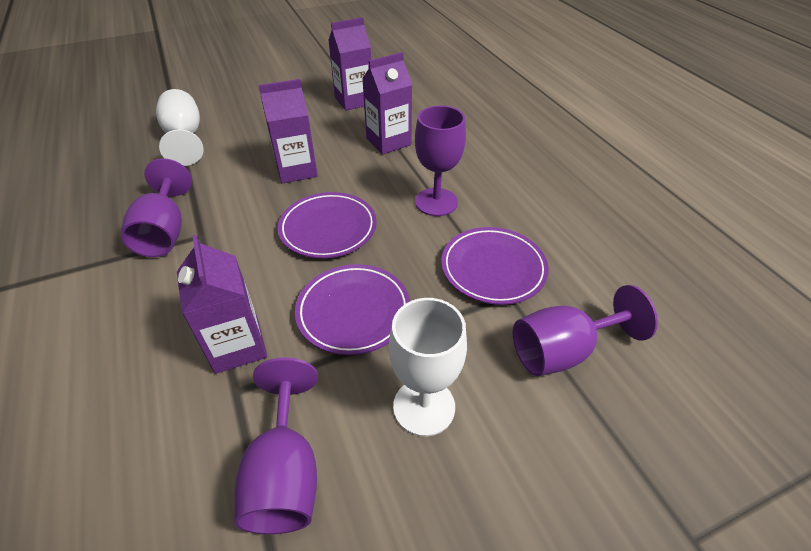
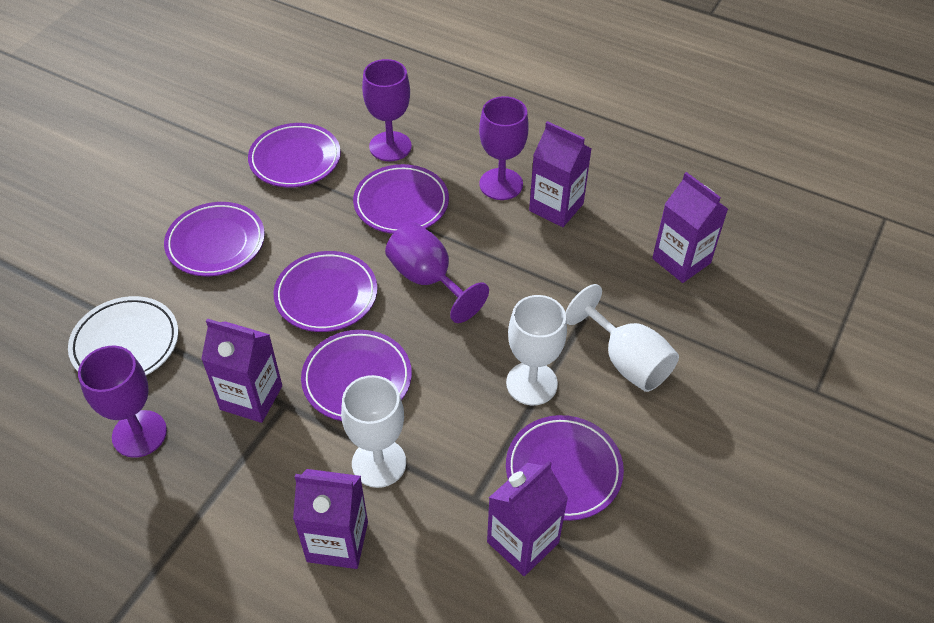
purple carton: 4 -> 5
purple plate: 3 -> 6
white goblet: 2 -> 3
white plate: 0 -> 1

